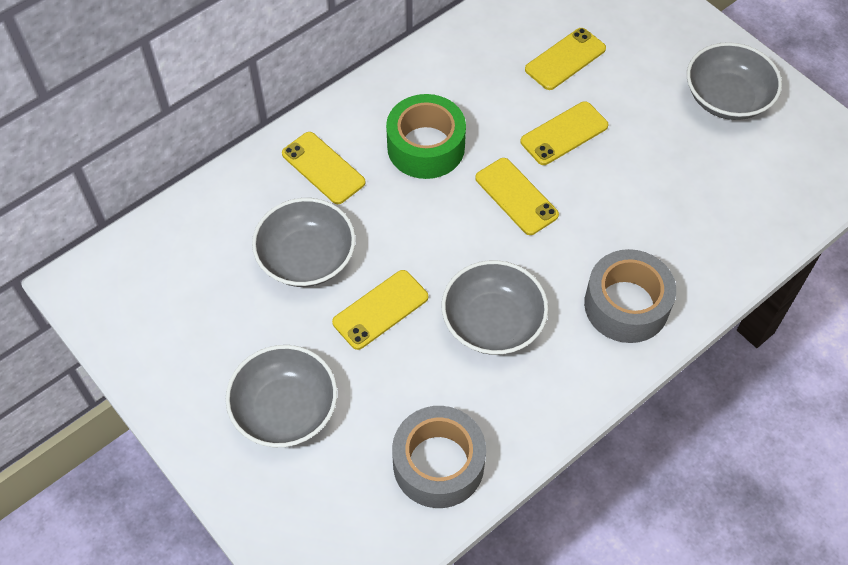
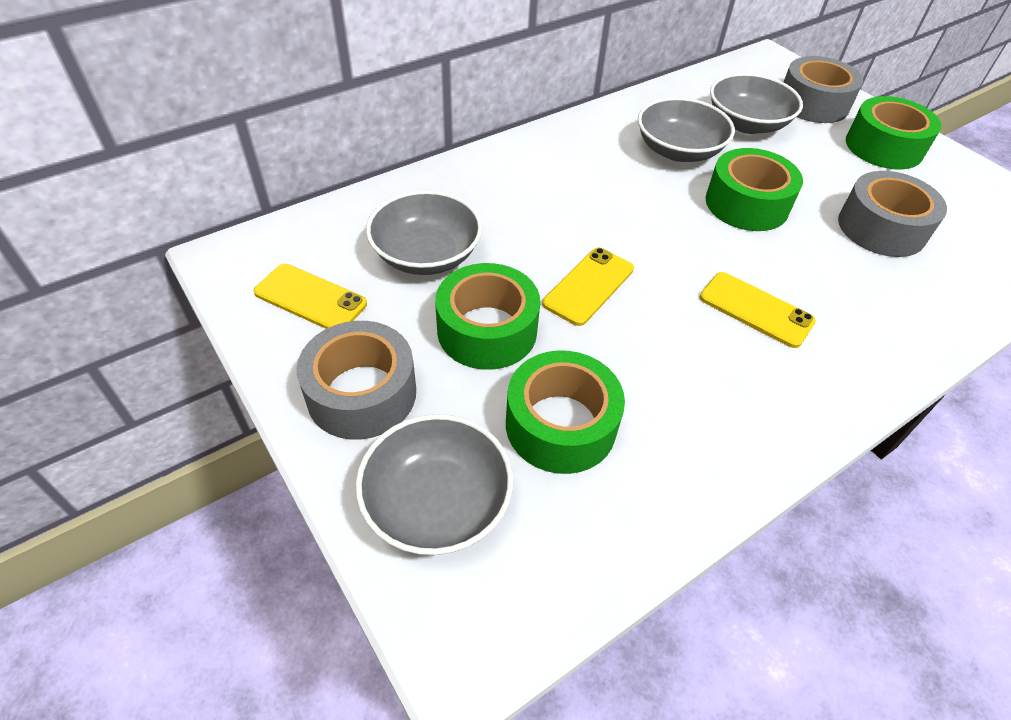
green tape: 1 -> 4
grey tape: 2 -> 3
yellow phone: 5 -> 3

